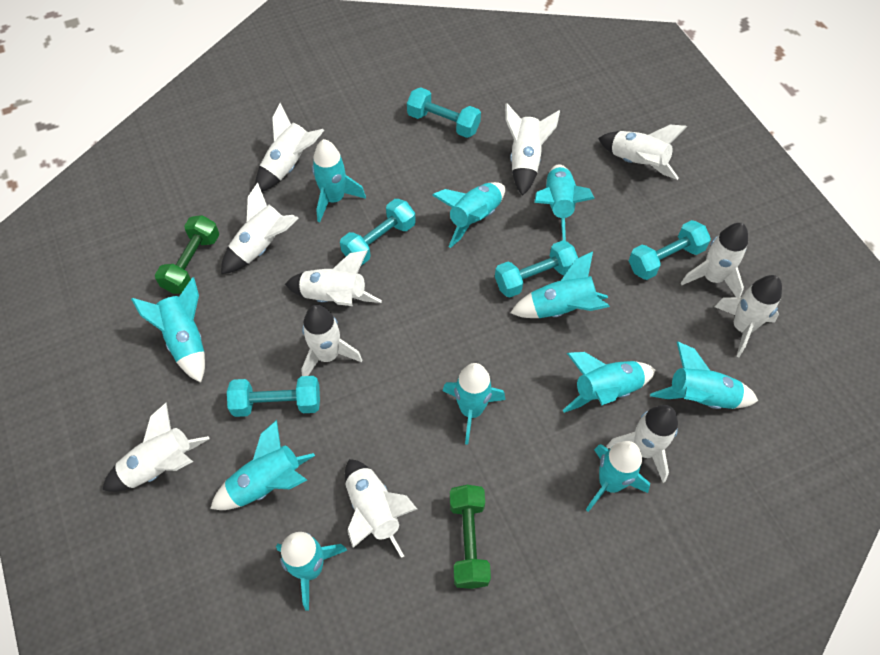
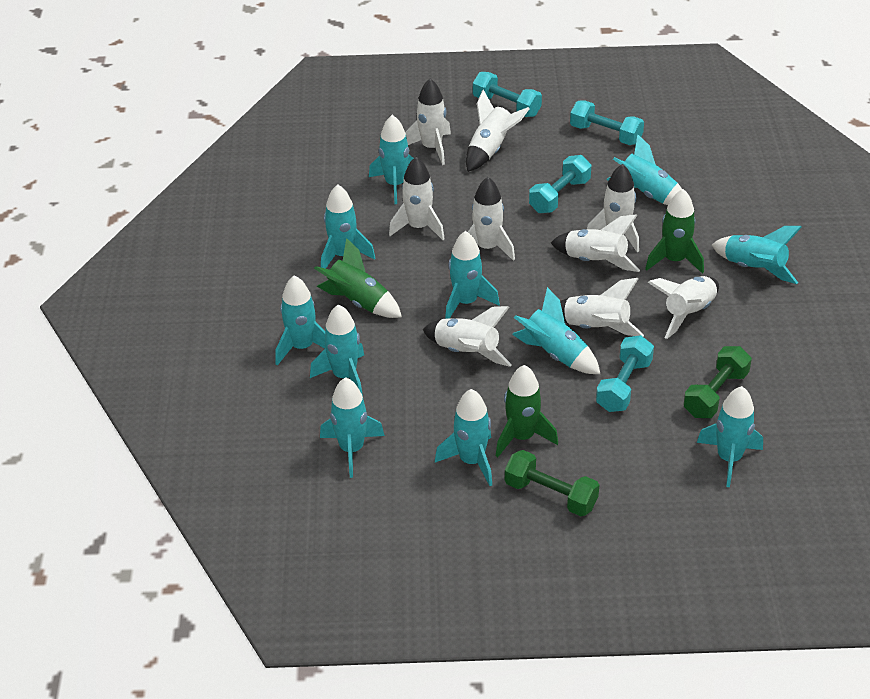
green rocket: 0 -> 3
turquoise dumbbell: 5 -> 4
white rocket: 11 -> 9

